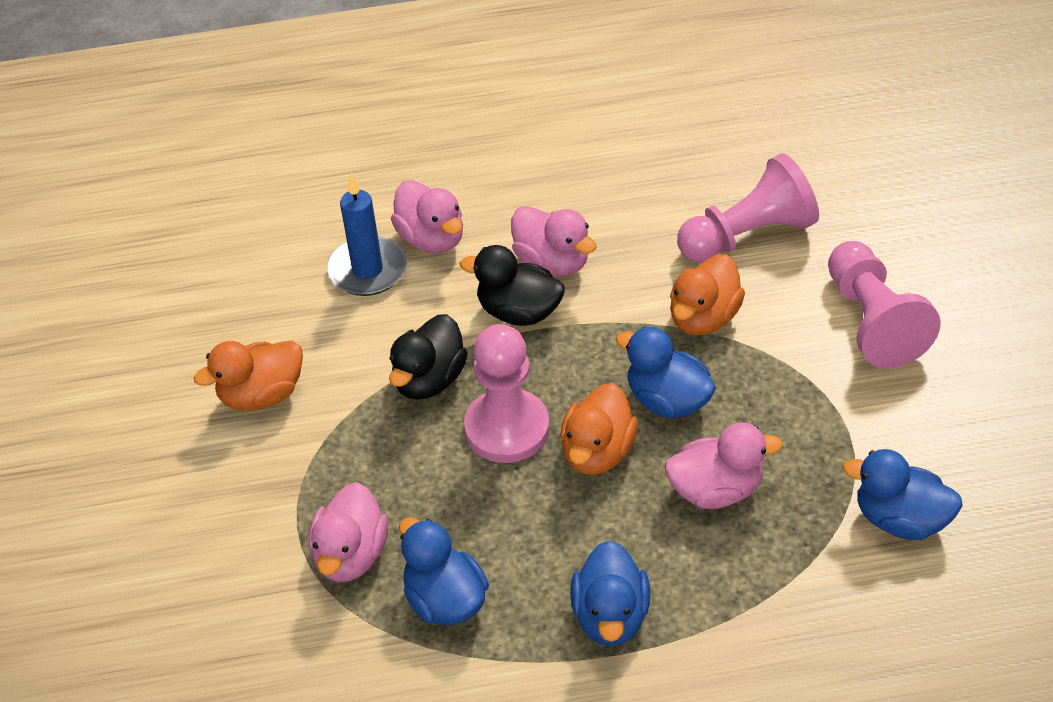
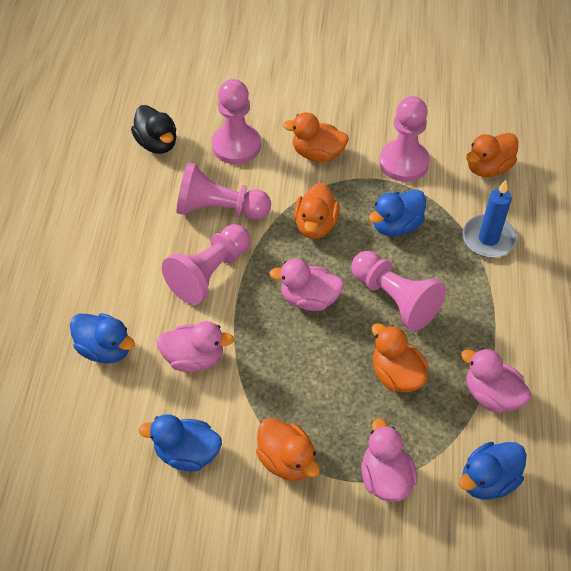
black duck: 2 -> 1
orange duck: 3 -> 5
pink pawn: 3 -> 5

